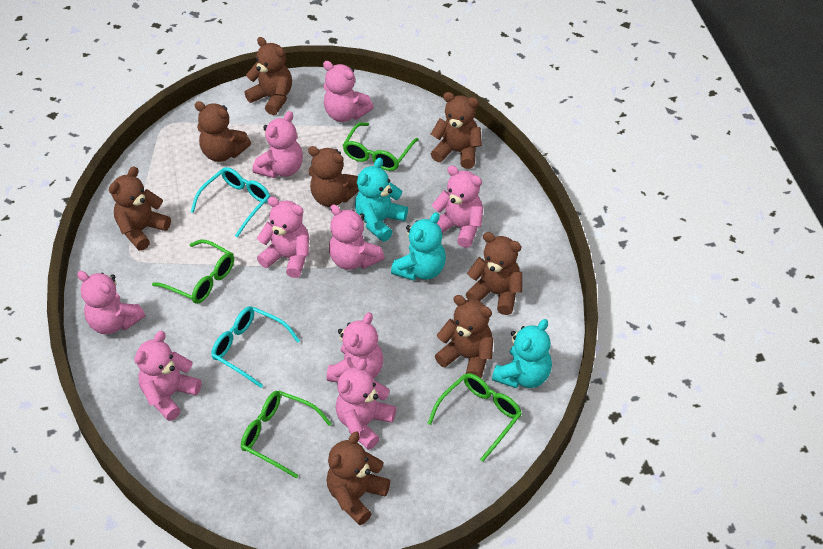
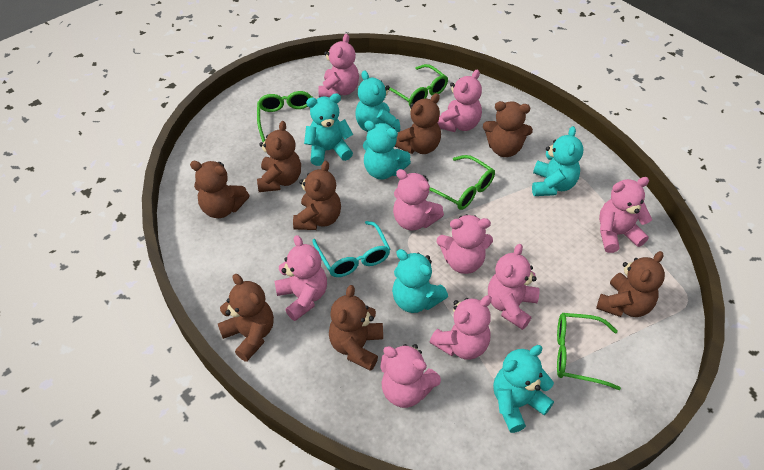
turquoise glasses: 2 -> 1
turquoise teddy bear: 3 -> 6

